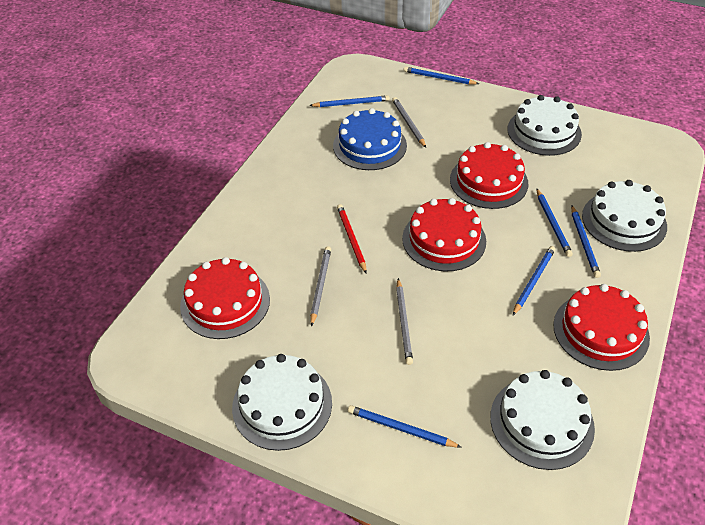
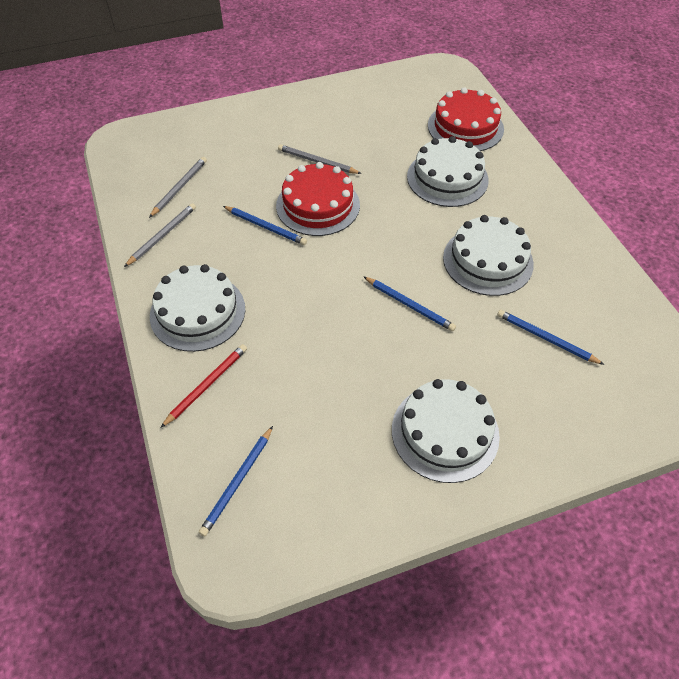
blue cake: 1 -> 0
blue pencil: 6 -> 4
red cake: 4 -> 2

